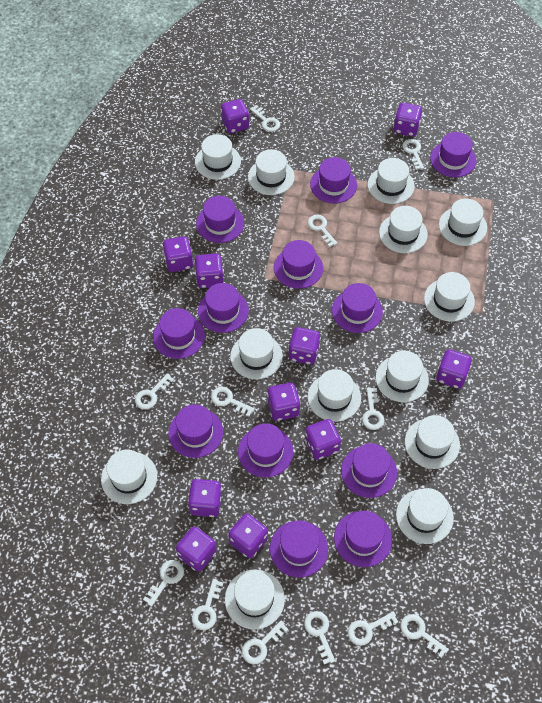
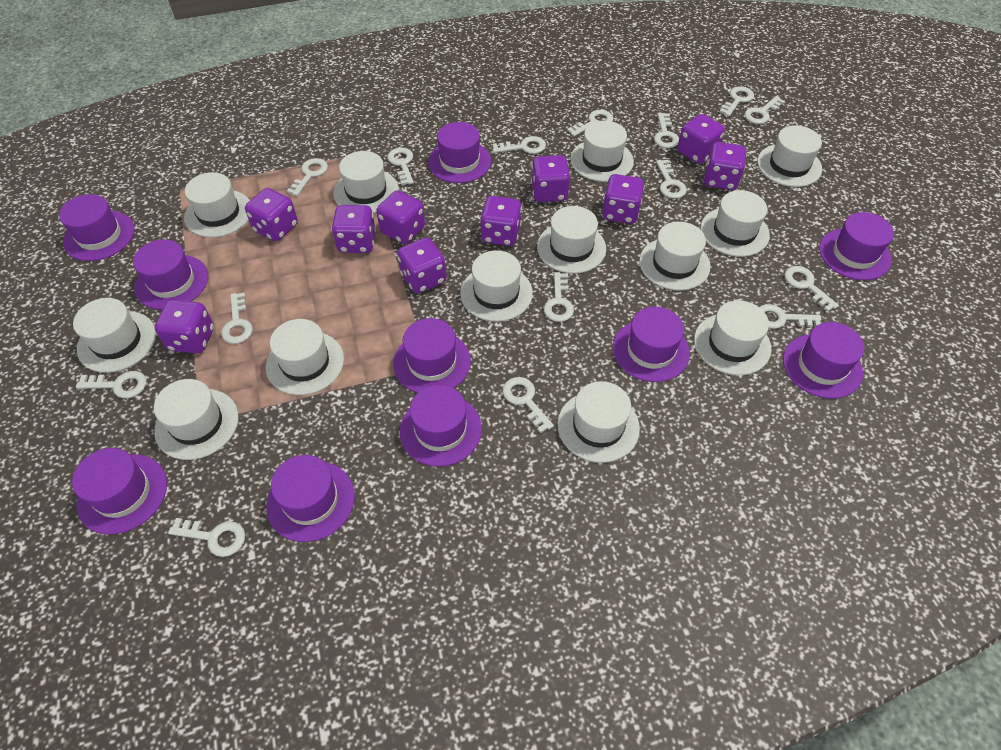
purple dice: 11 -> 10
purple hat: 12 -> 10
white key: 12 -> 15

